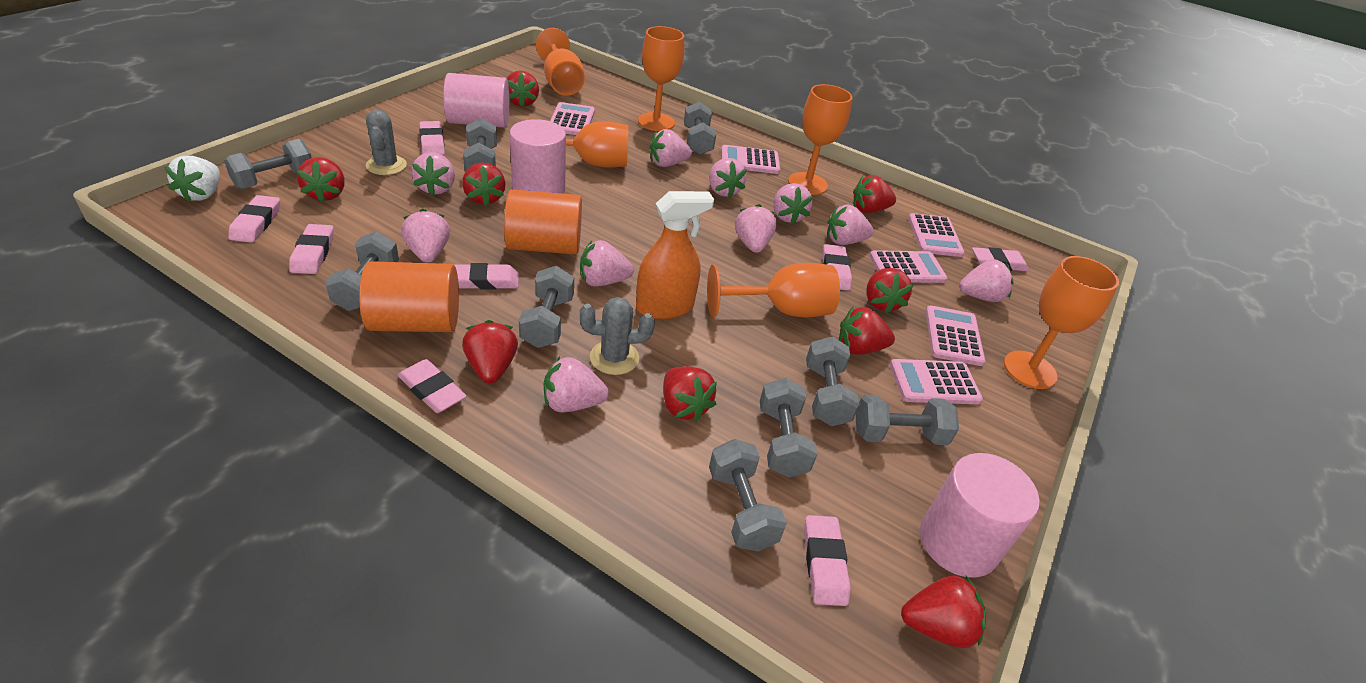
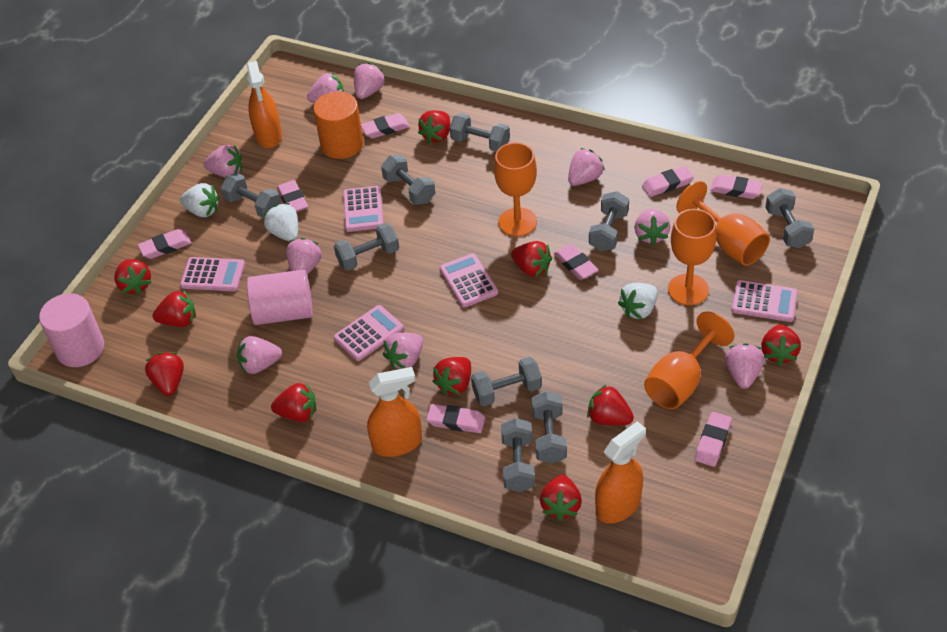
grey cactus: 2 -> 0
orange cylinder: 2 -> 1
orange goblet: 6 -> 4
orange spray bottle: 1 -> 3
pink calculator: 6 -> 5
pink cylinder: 3 -> 2
pink strawberry: 10 -> 9
red strawberry: 9 -> 10
white strawberry: 1 -> 3

